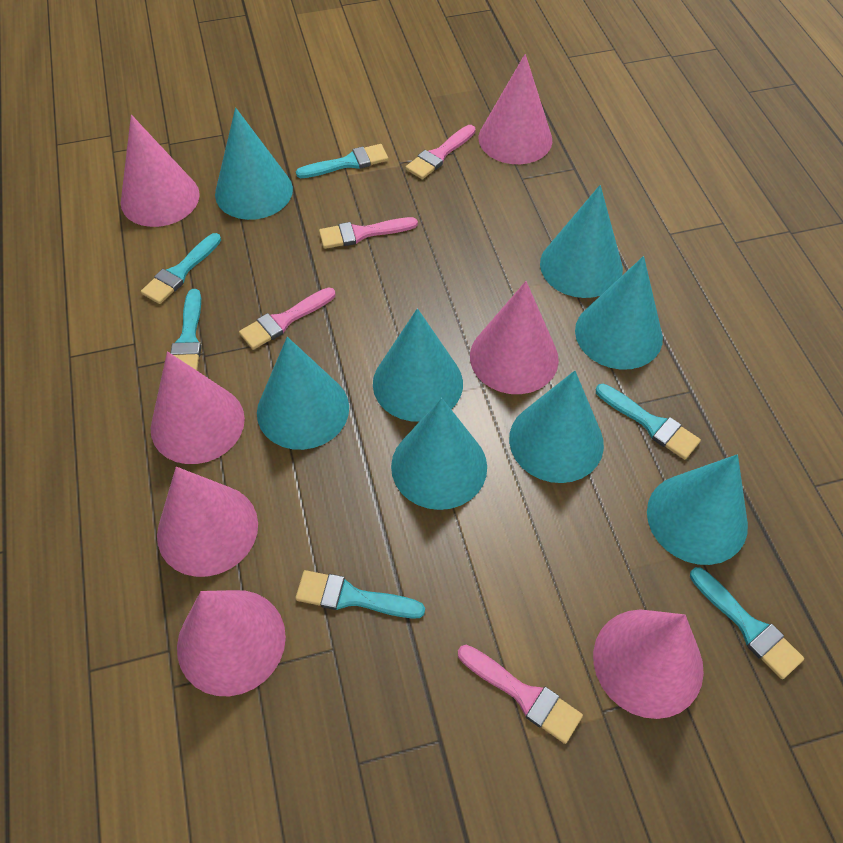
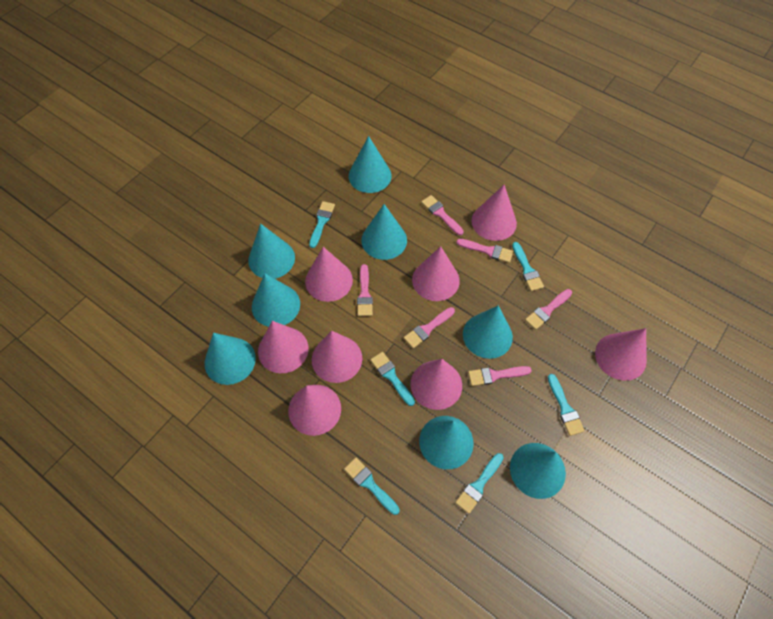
pink brush: 4 -> 6
pink cone: 7 -> 8

